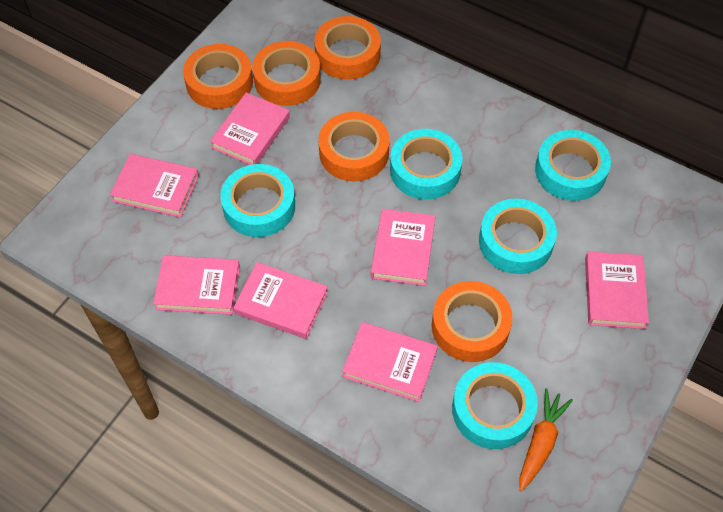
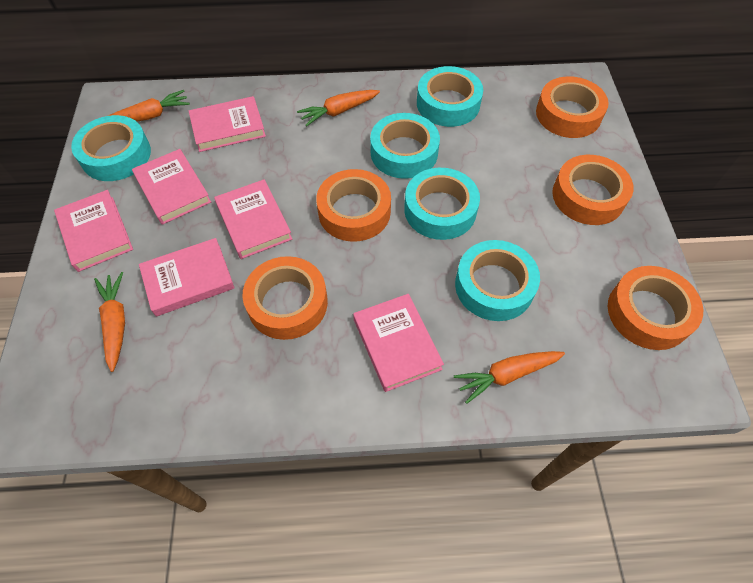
orange carrot: 1 -> 4
pink book: 7 -> 6

